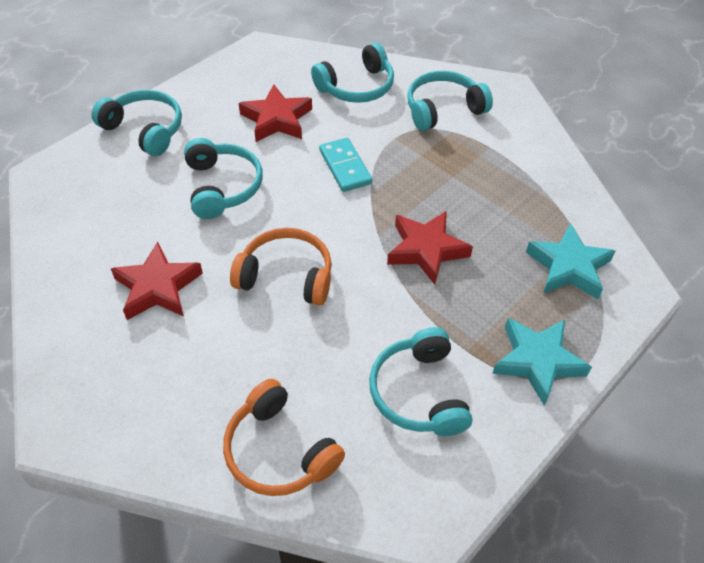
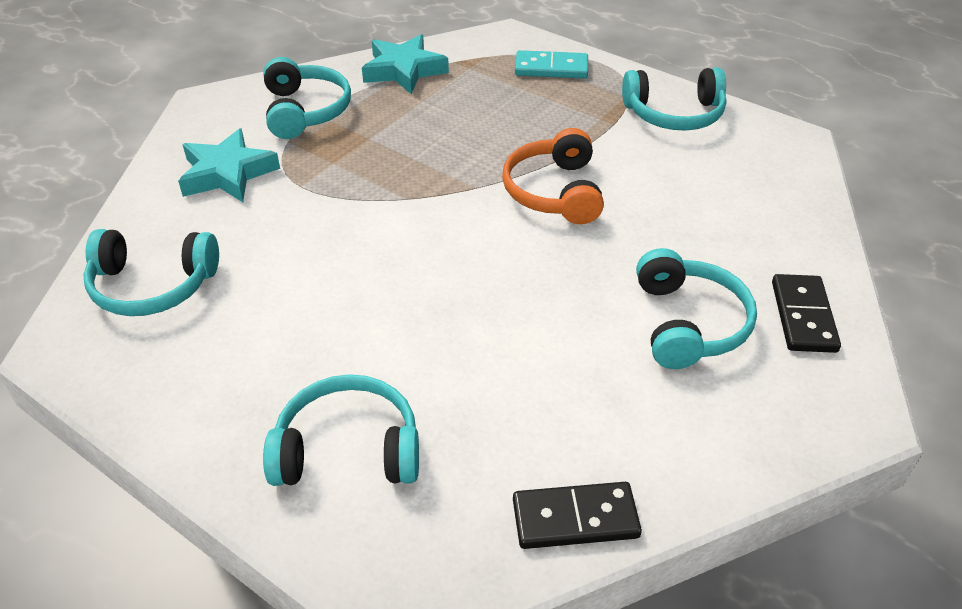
black domino: 0 -> 2
orange headphones: 2 -> 1
red star: 3 -> 0

